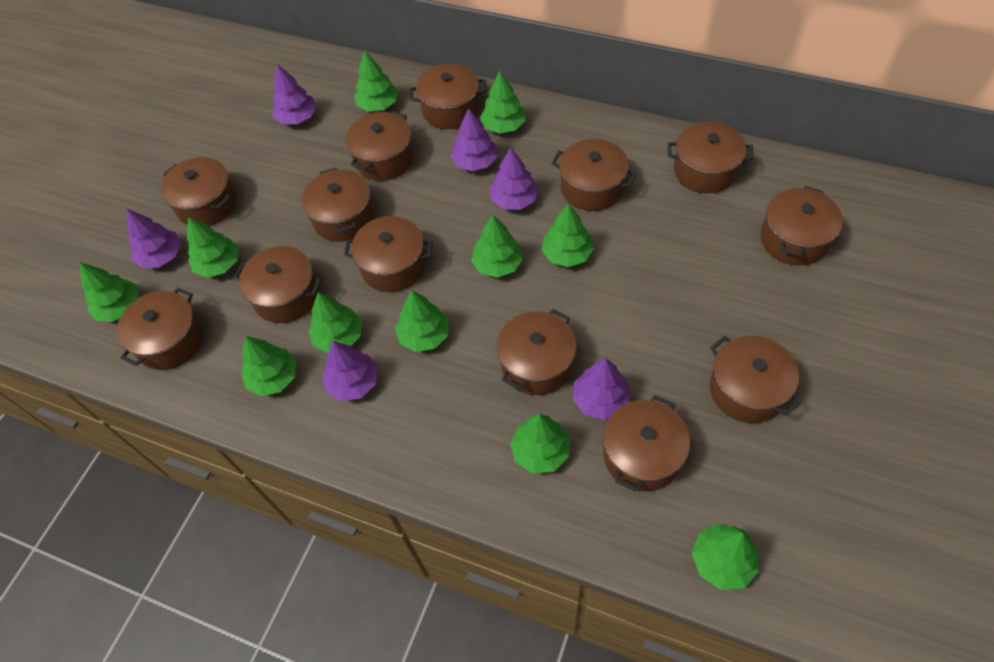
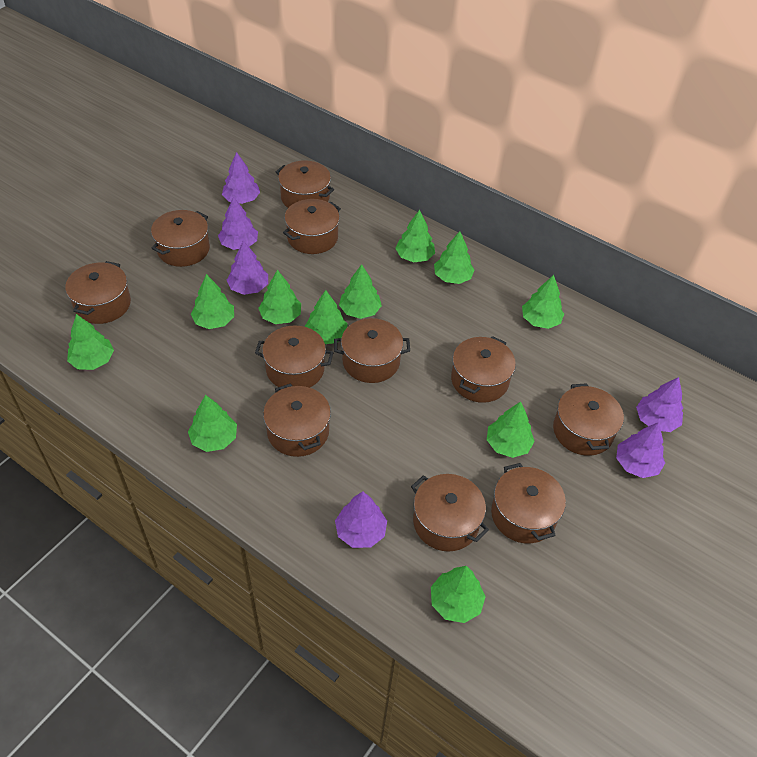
brown pot: 13 -> 11

